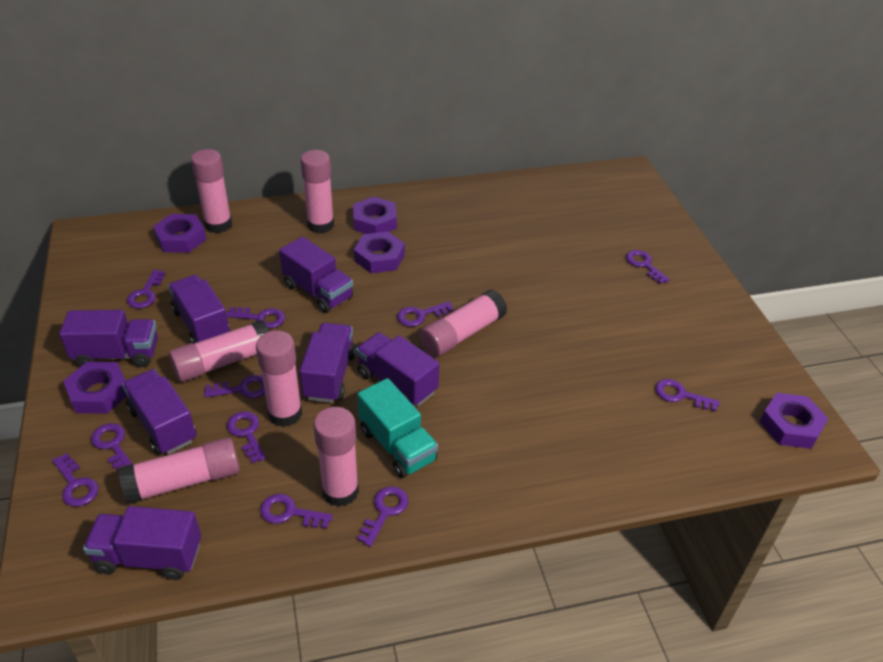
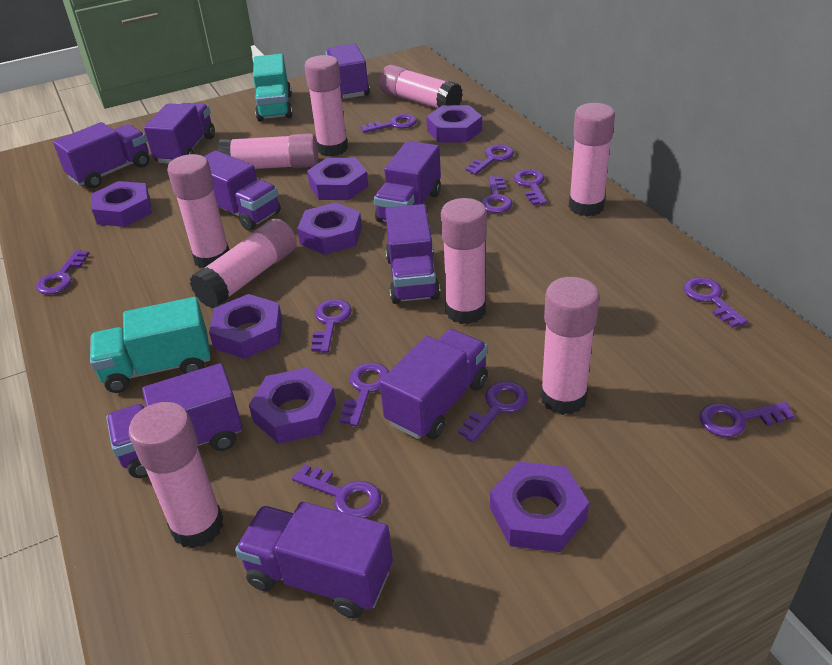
pink glue stick: 7 -> 9
purple nut: 5 -> 7
purple truck: 7 -> 9
turquoise truck: 1 -> 2

